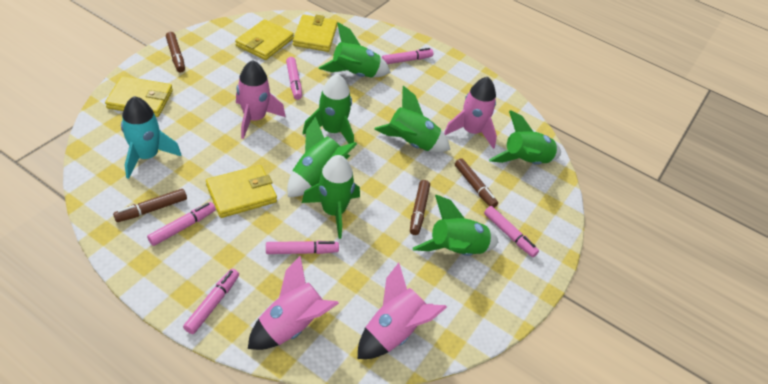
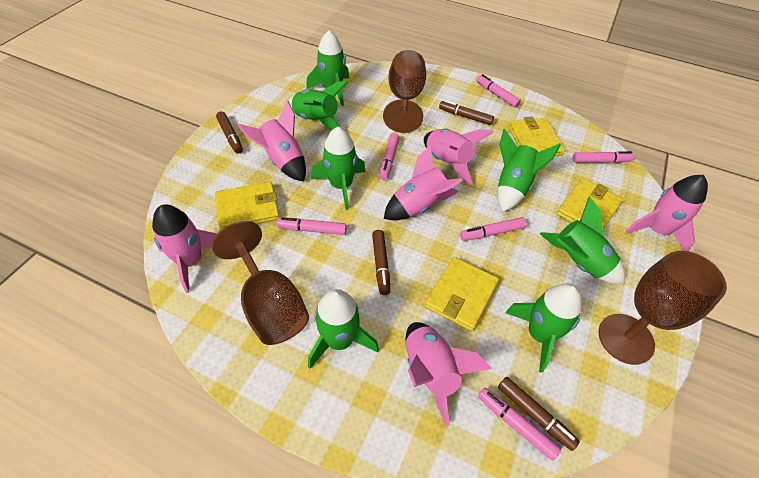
brown goblet: 0 -> 3
pink rocket: 4 -> 6
turquoise rocket: 1 -> 0

